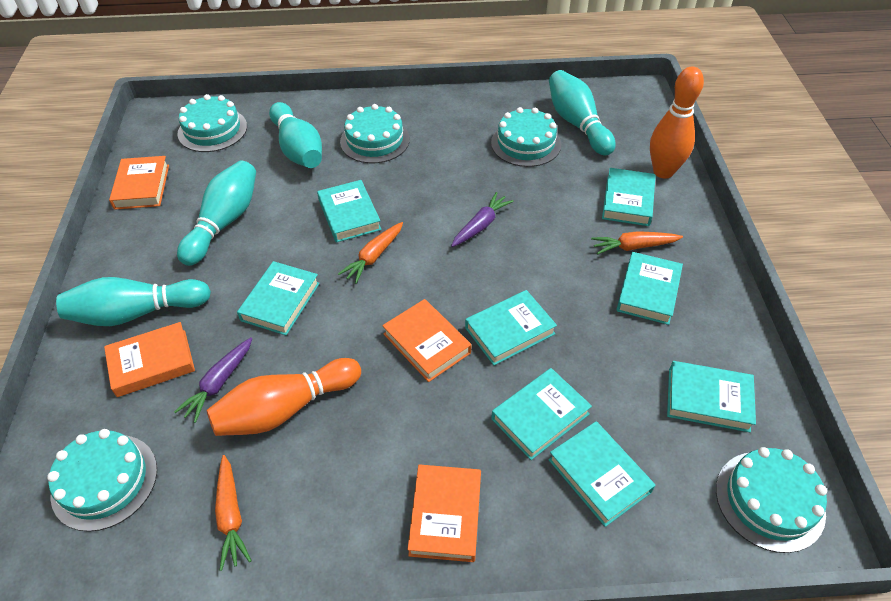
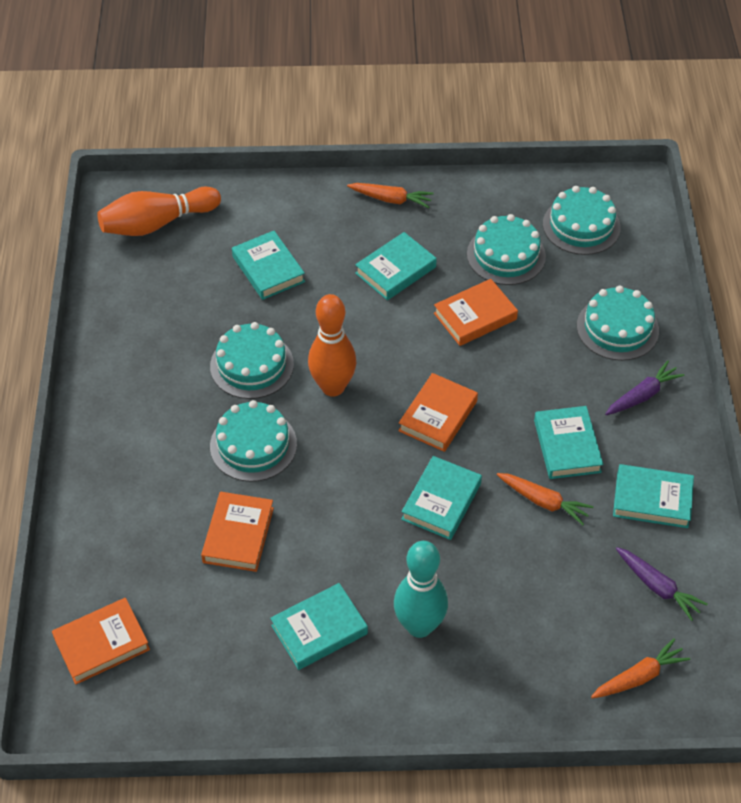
turquoise book: 8 -> 6
turquoise bowling pin: 4 -> 1

